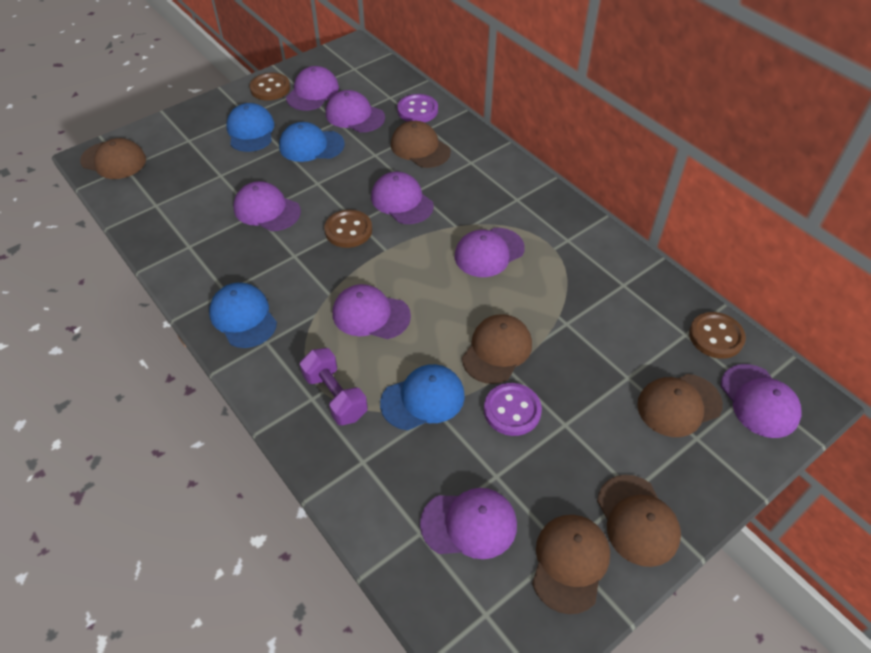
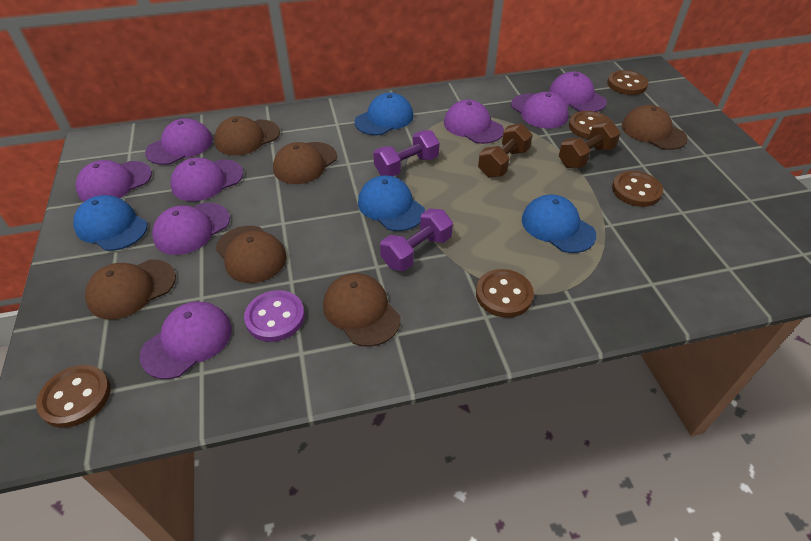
brown button: 3 -> 5
brown dumbbell: 0 -> 2
purple button: 2 -> 1
purple dumbbell: 1 -> 2

